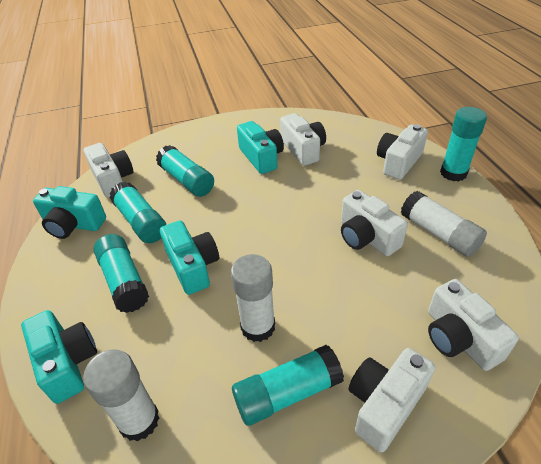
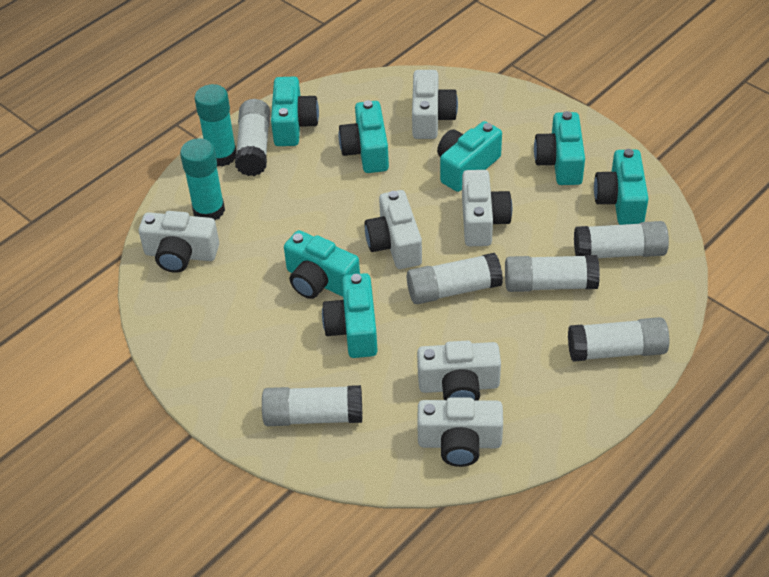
turquoise camera: 4 -> 7
turquoise glue stick: 5 -> 2
white glue stick: 3 -> 6

